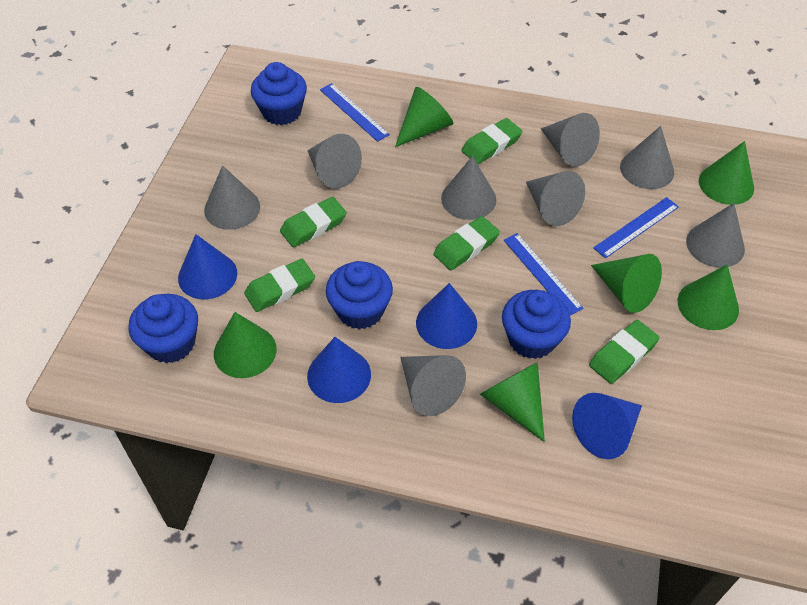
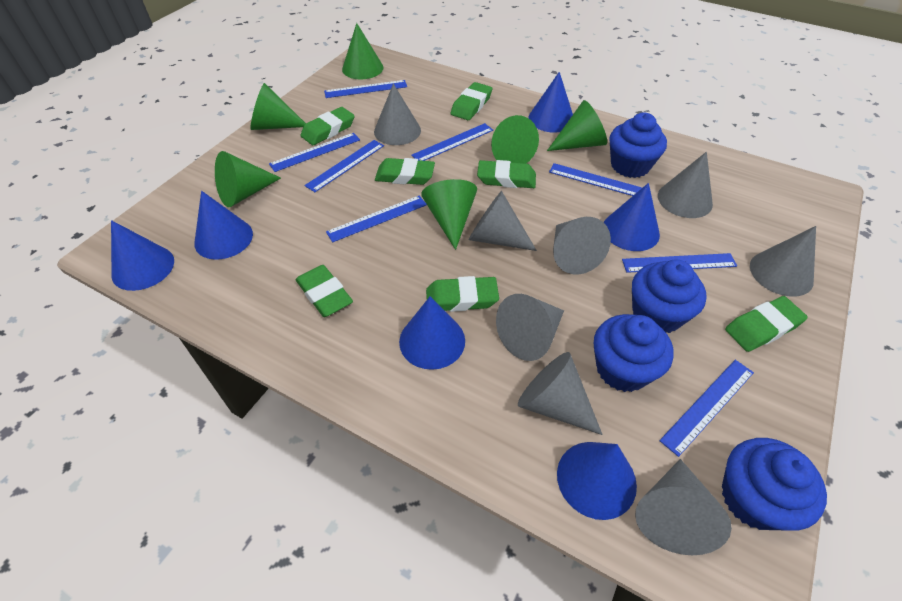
blue cone: 4 -> 6
blue ruler: 3 -> 8
green eraser: 5 -> 7

